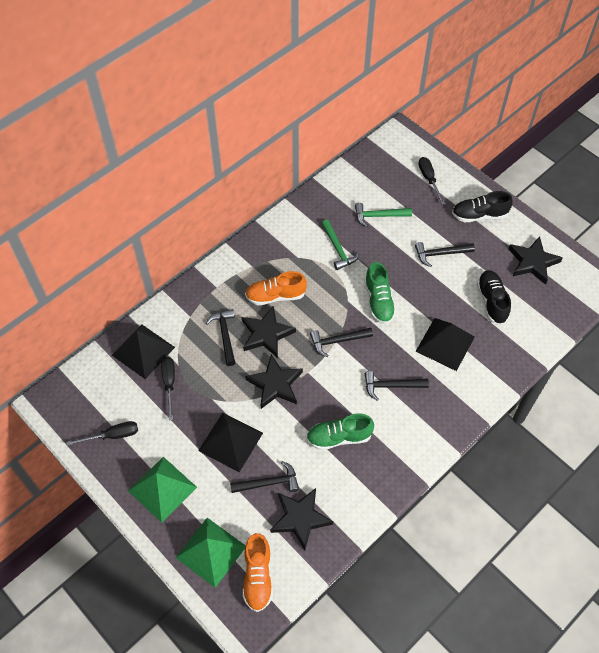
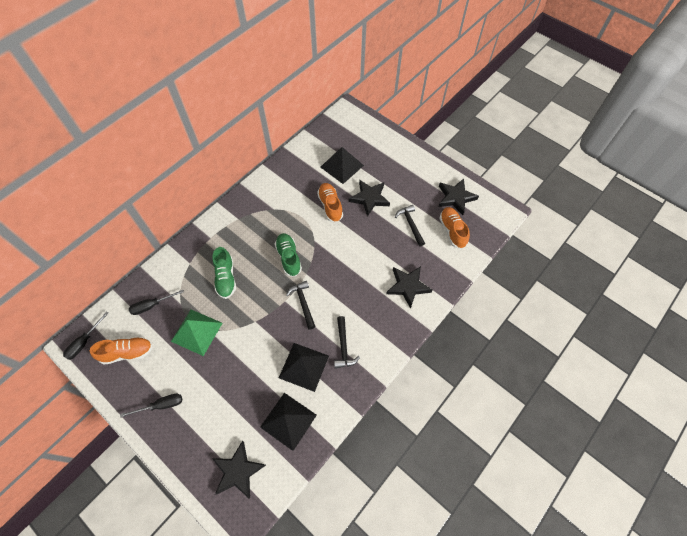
black hammer: 5 -> 3
black shoe: 2 -> 0
green hammer: 2 -> 0
green pyramid: 2 -> 1
orange shoe: 2 -> 3

